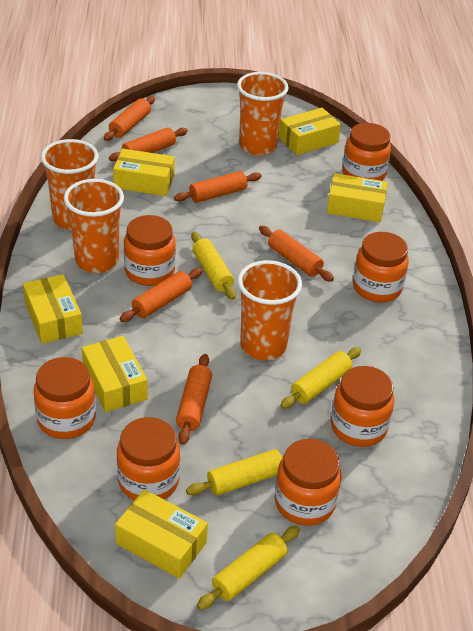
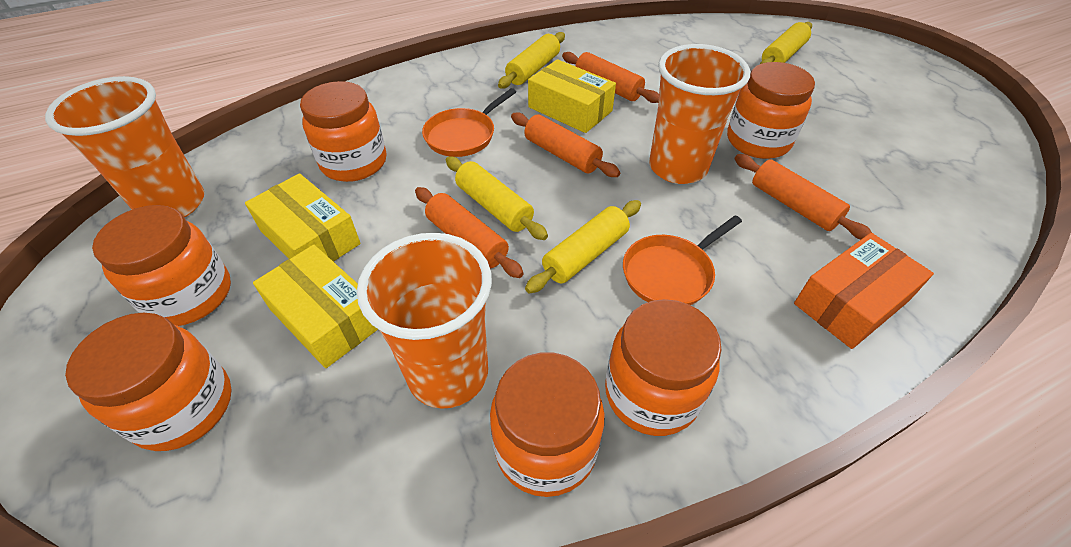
orange box: 0 -> 1
orange cup: 4 -> 3
orange jar: 7 -> 6
orange pan: 0 -> 2
orange rolling pin: 6 -> 4
yellow box: 6 -> 3

